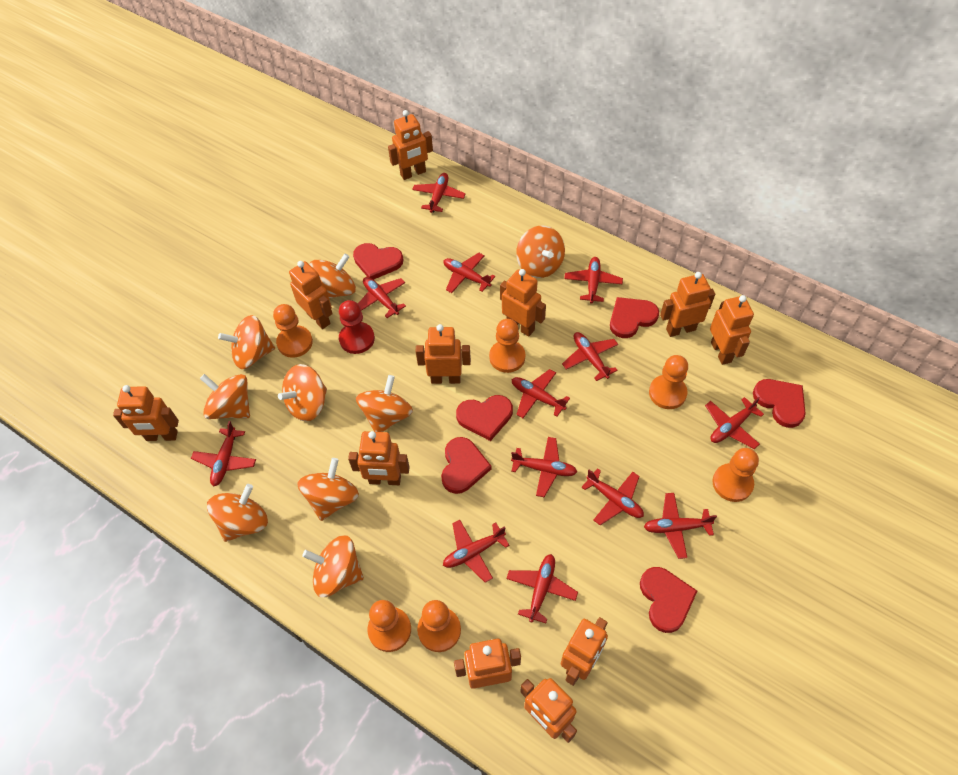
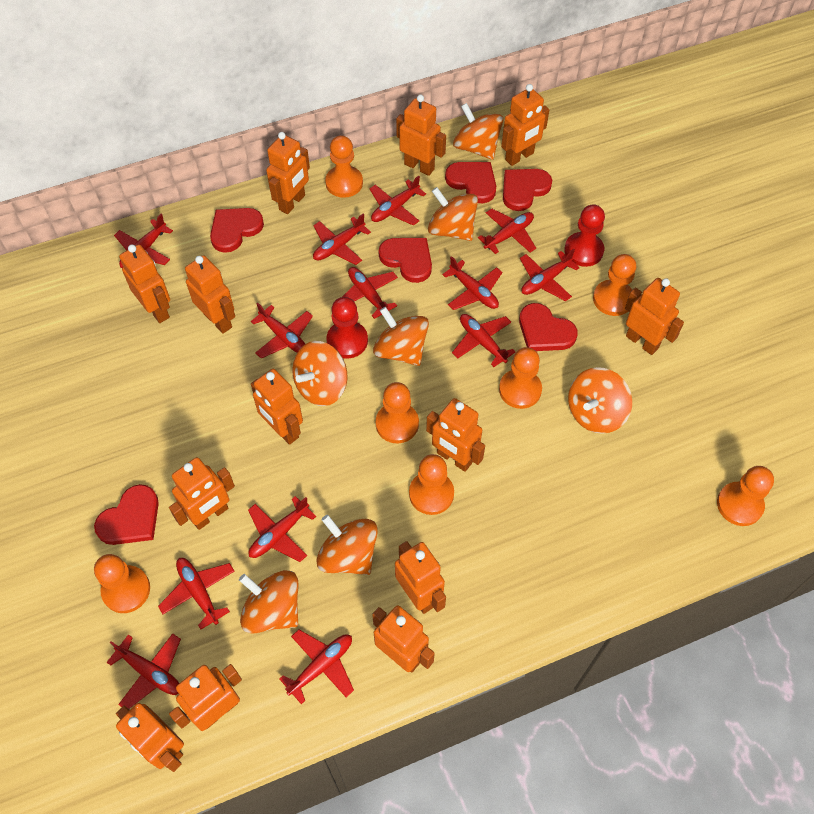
orange pawn: 6 -> 7
orange robot: 11 -> 13
orange spinning top: 9 -> 7
red pawn: 1 -> 2

